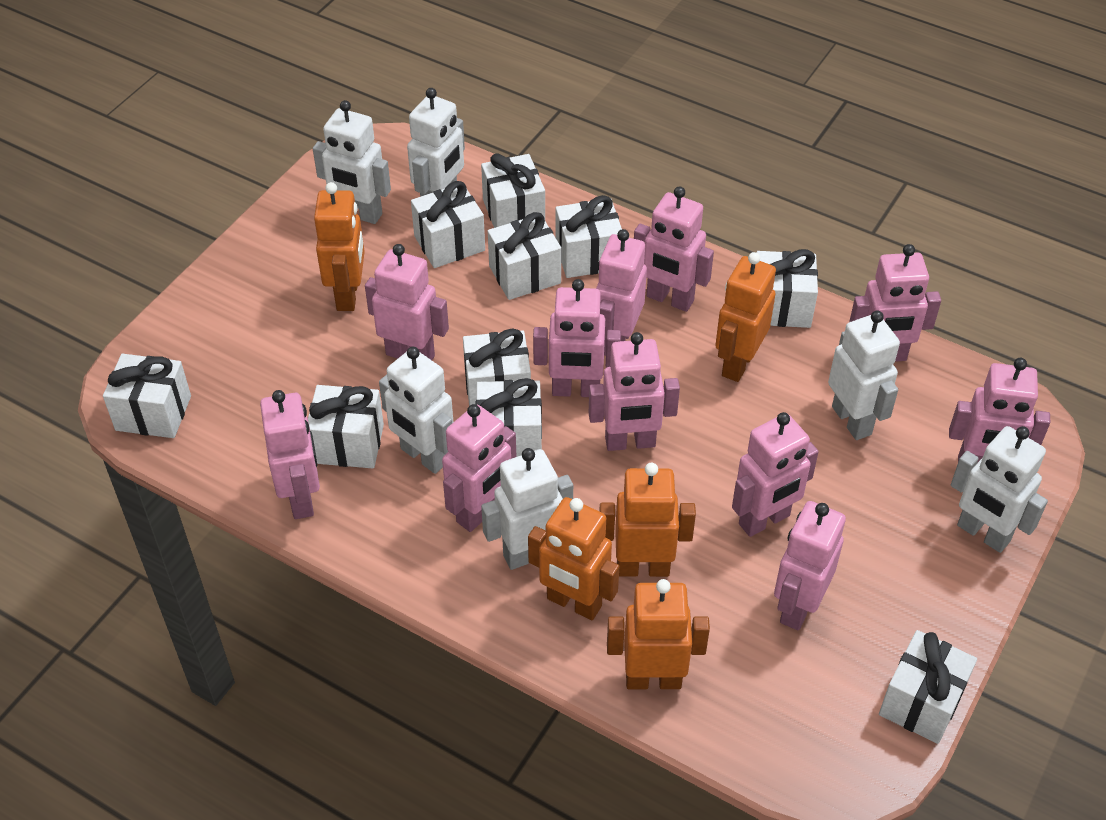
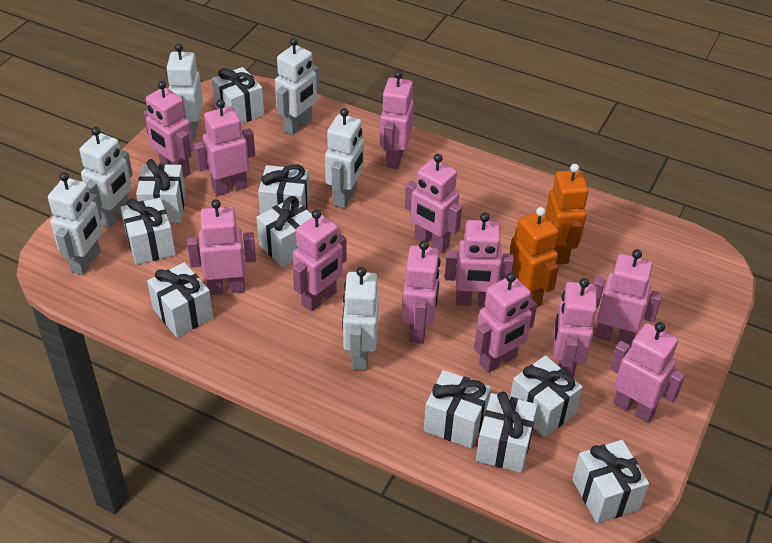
orange robot: 5 -> 2
pink robot: 11 -> 12

